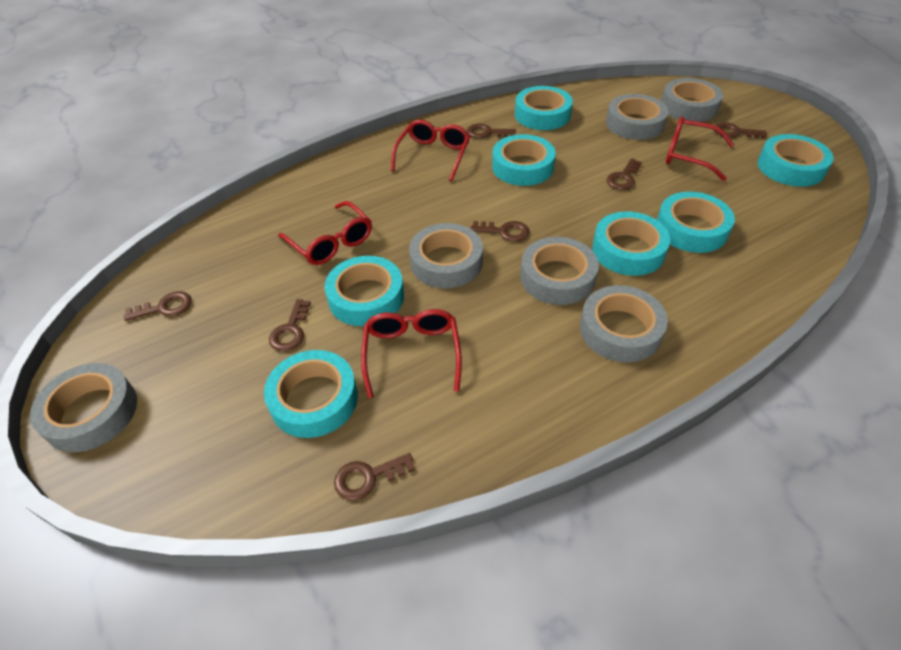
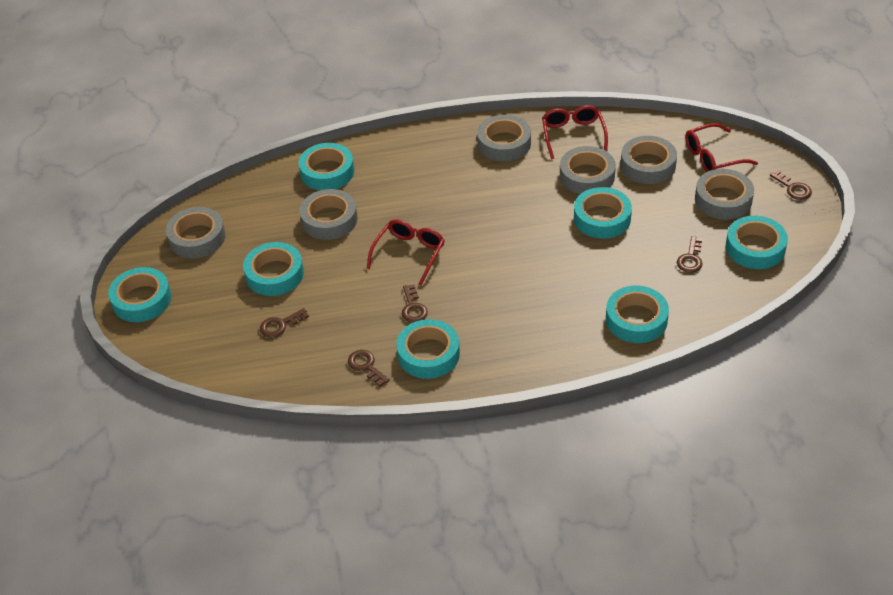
brown key: 7 -> 5
red glasses: 4 -> 3

